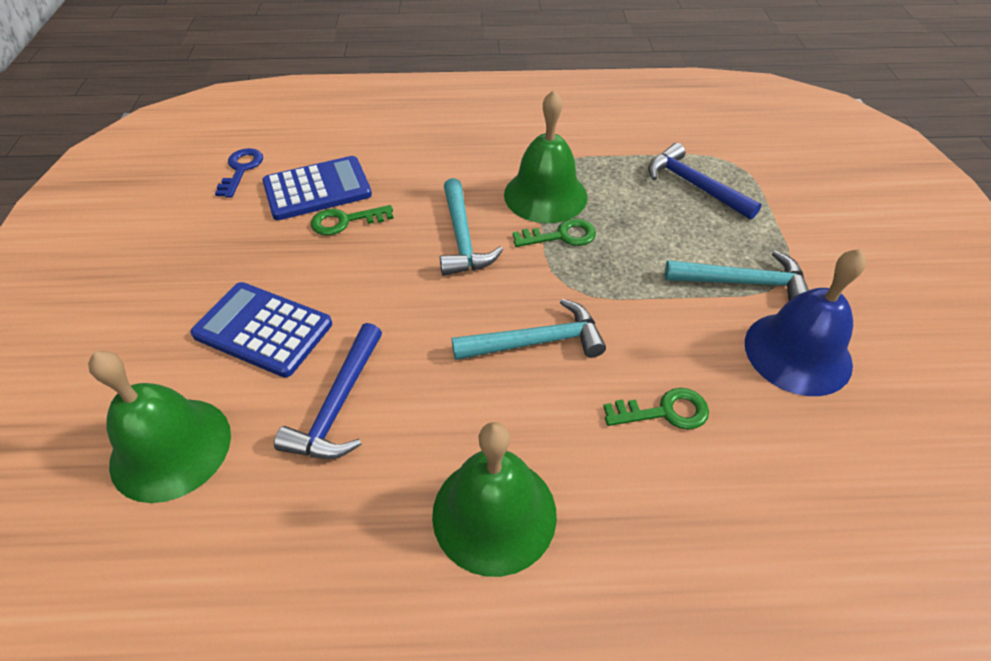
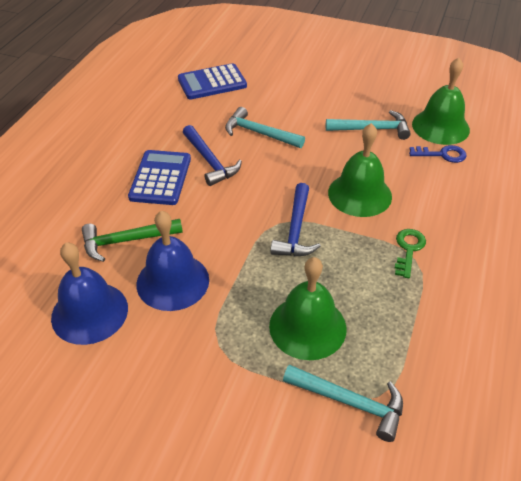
blue bell: 1 -> 2
green hammer: 0 -> 1
green key: 3 -> 1

